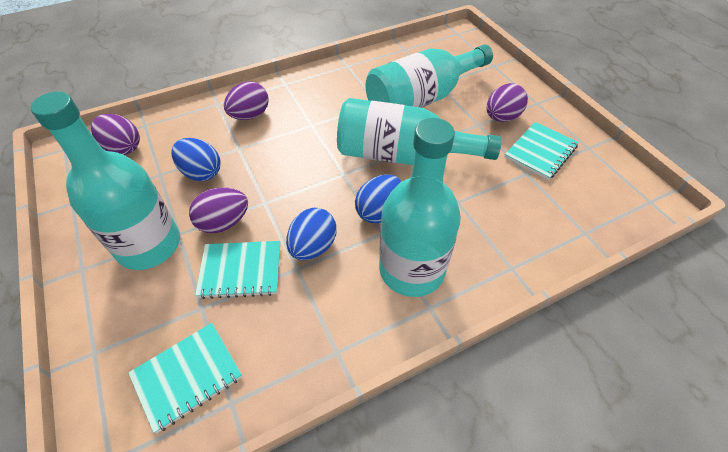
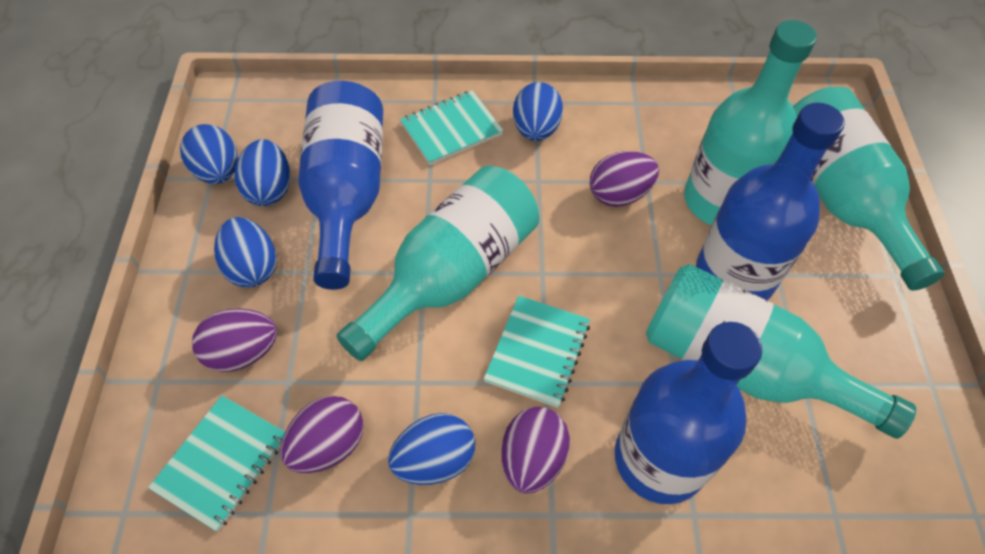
blue bottle: 0 -> 3
blue egg: 3 -> 5

